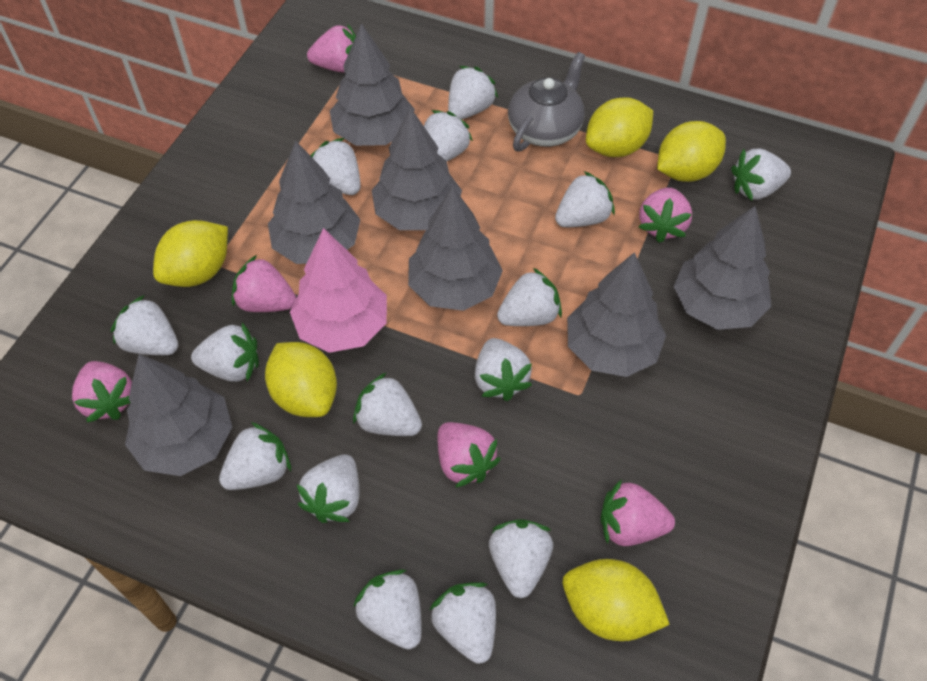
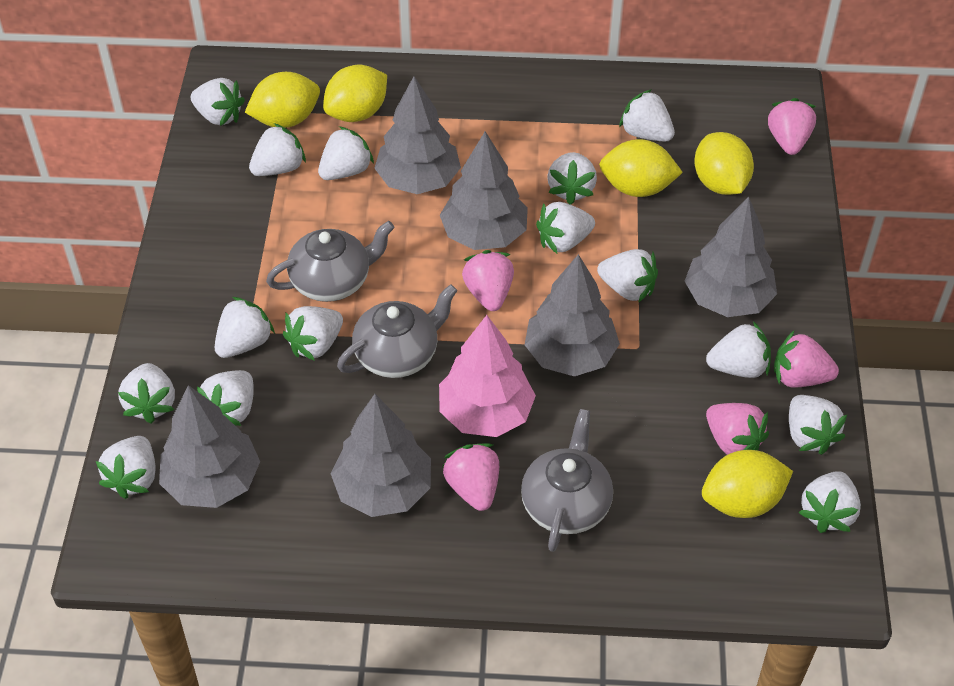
grey teapot: 1 -> 3
grey tree: 7 -> 6
pink strawberry: 6 -> 5

